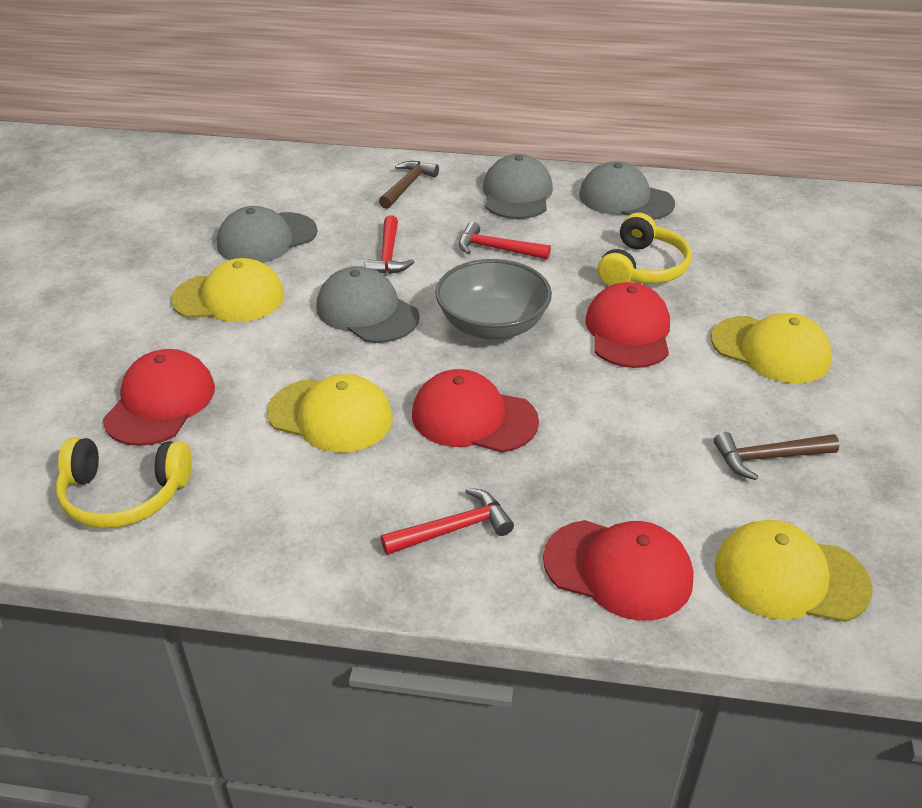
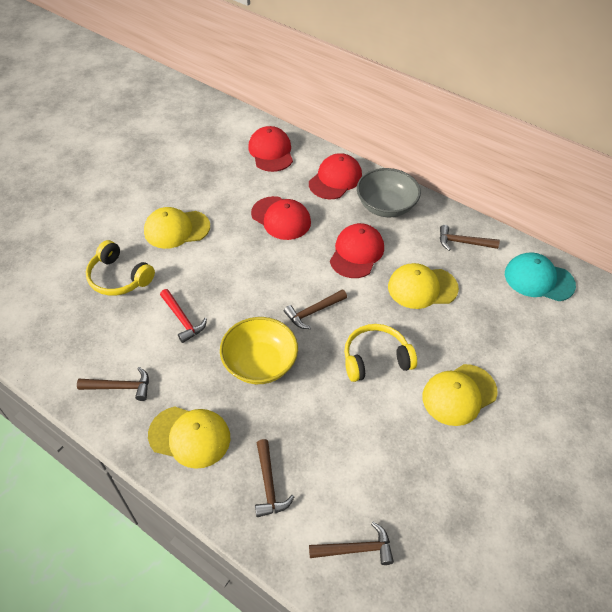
brown hammer: 2 -> 5
grey cap: 4 -> 0
red hammer: 3 -> 1
turquoise cap: 0 -> 1
yellow bowl: 0 -> 1

